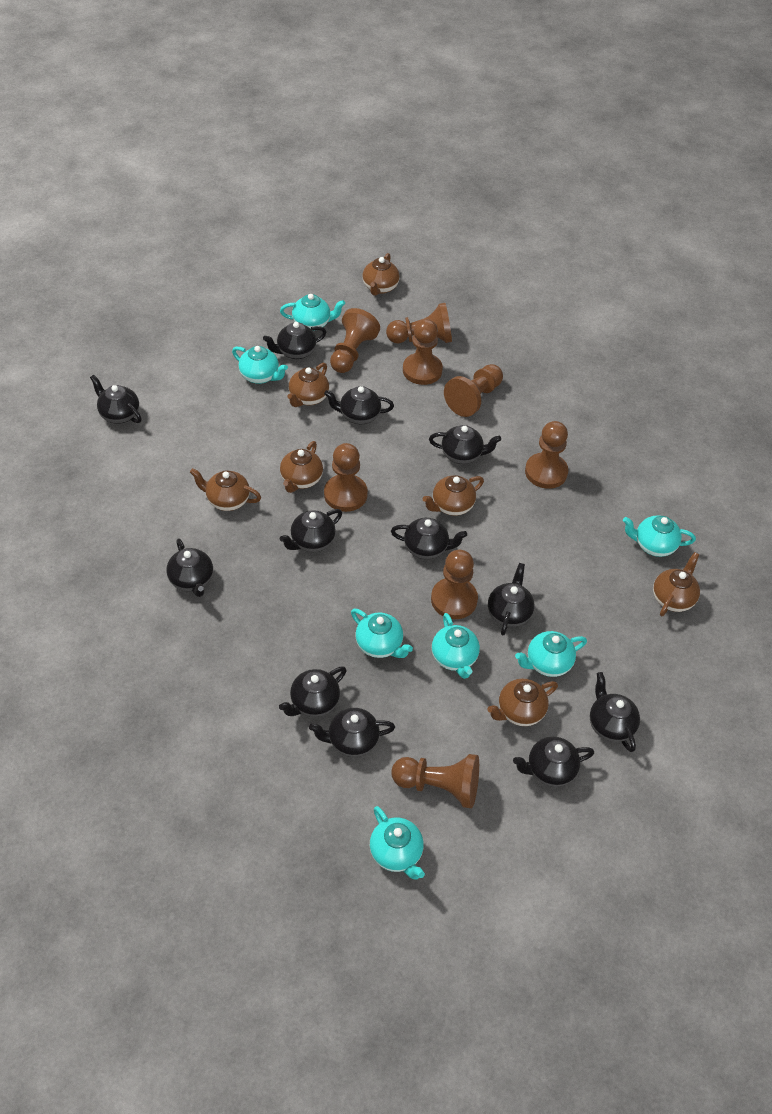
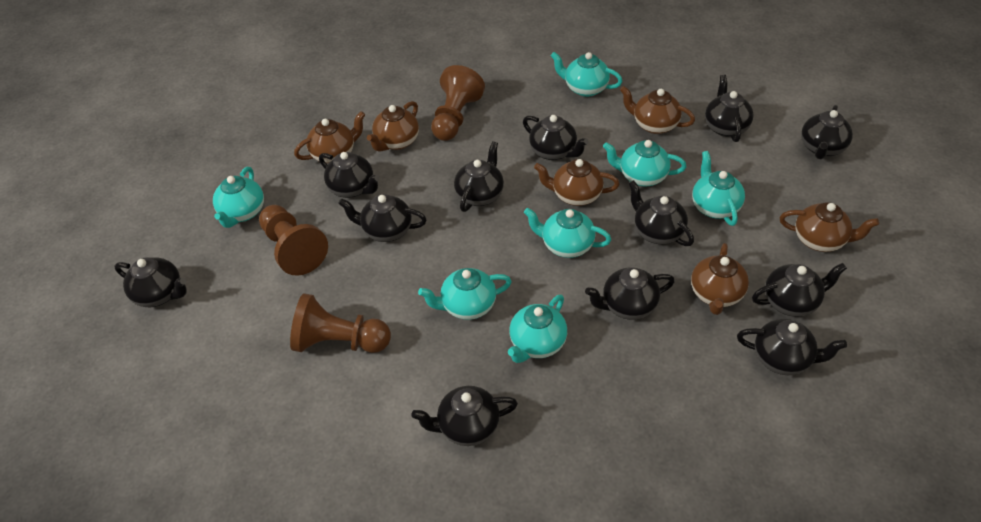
brown pawn: 8 -> 3
brown teapot: 7 -> 6

